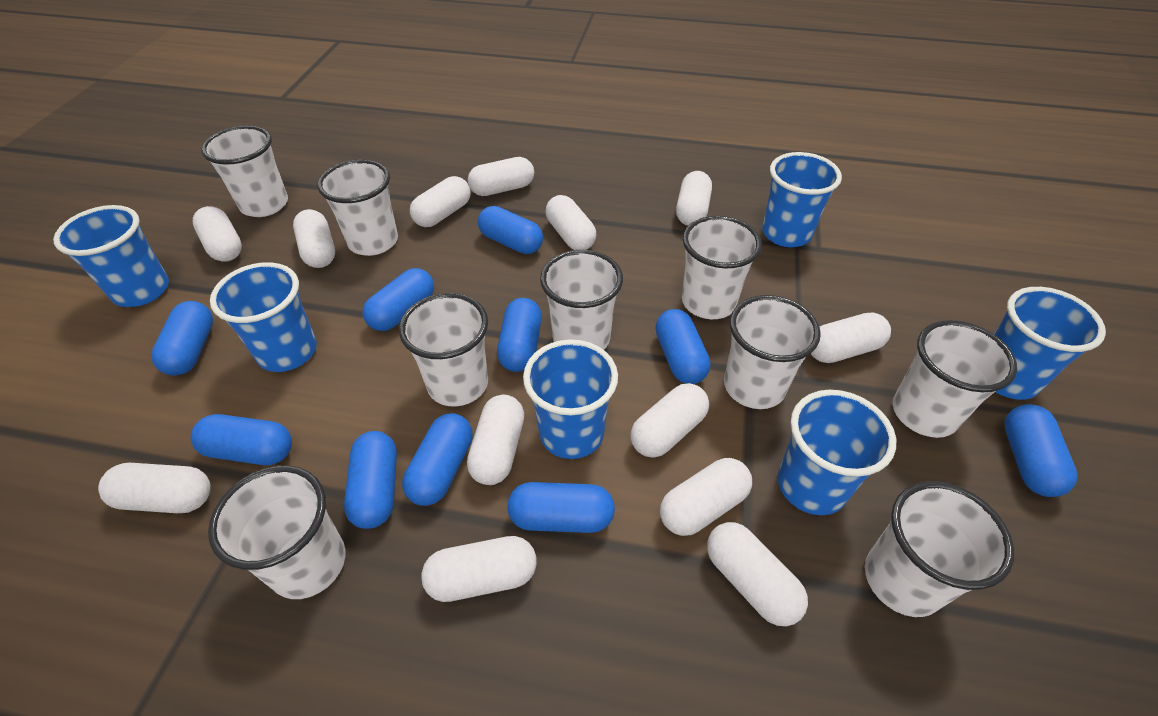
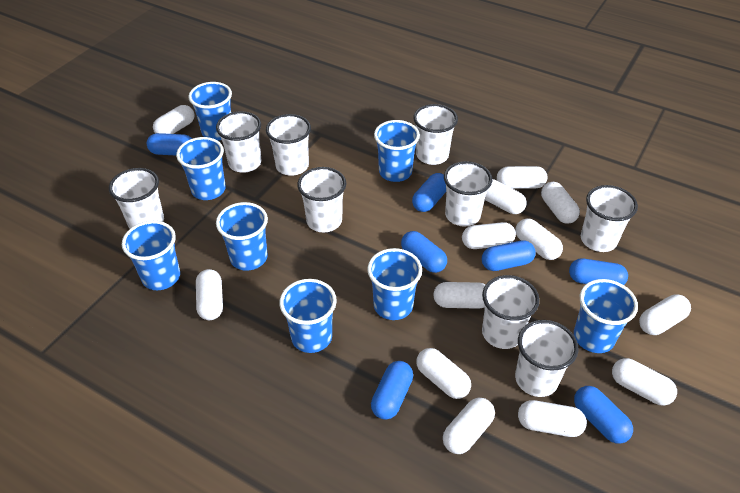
blue capsule: 10 -> 7
blue cup: 6 -> 8

